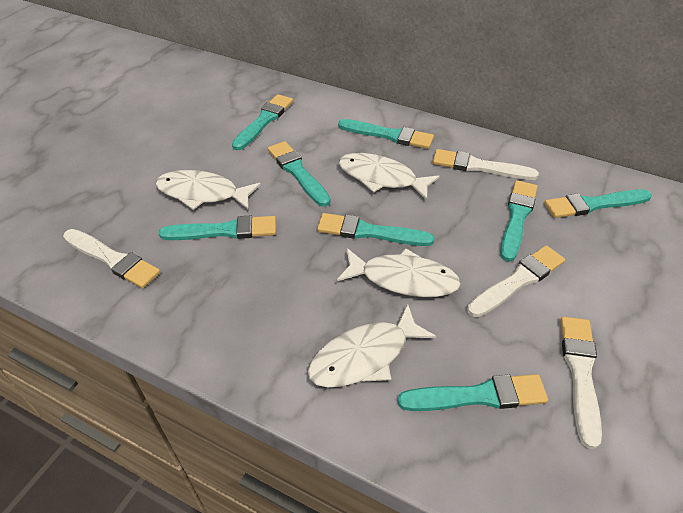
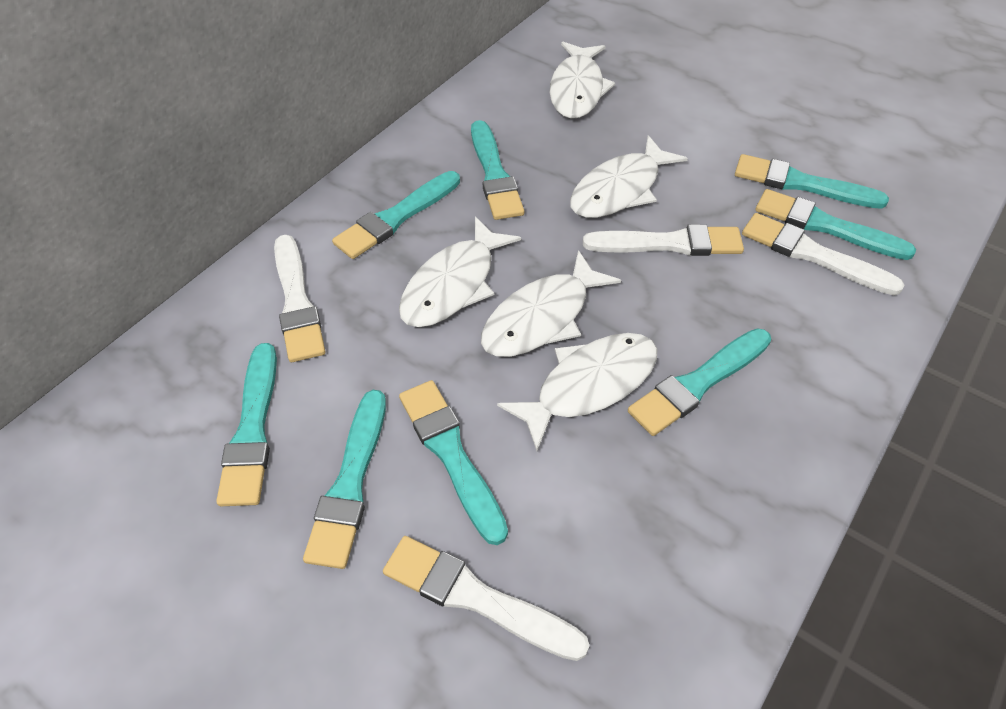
white fish: 4 -> 5

